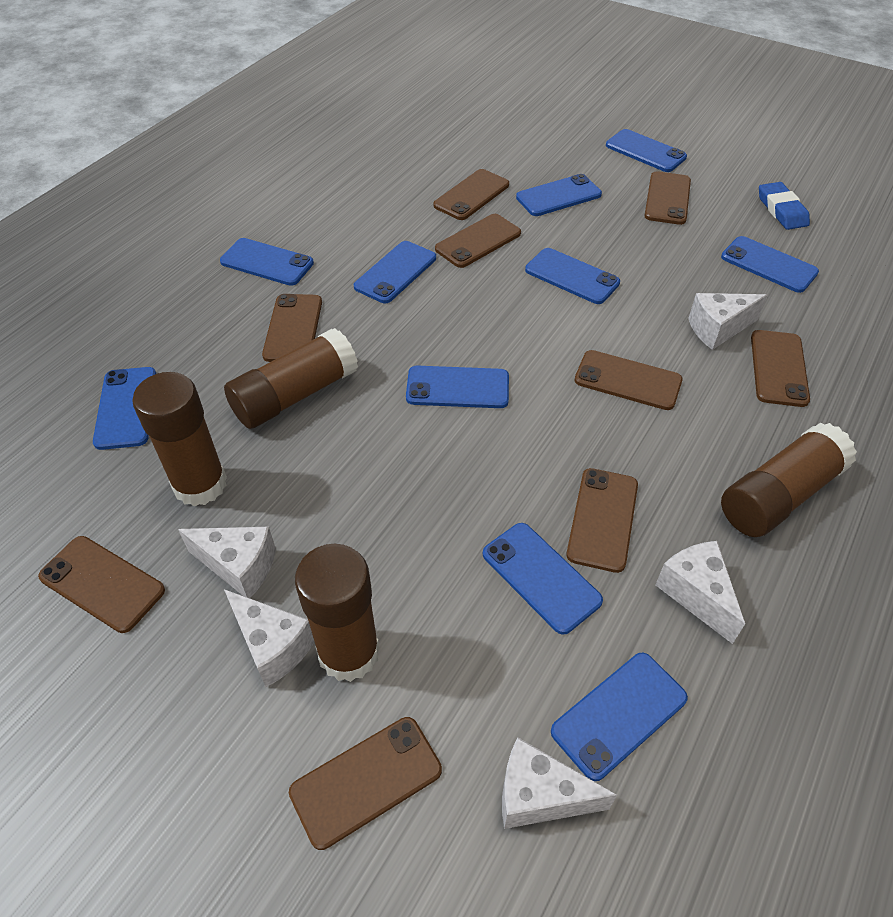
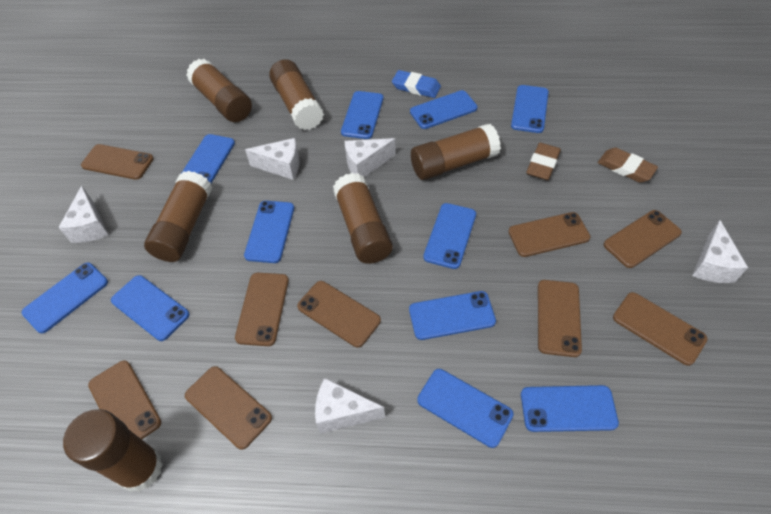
blue phone: 10 -> 11
brown eraser: 0 -> 2
brown glue stick: 4 -> 6

